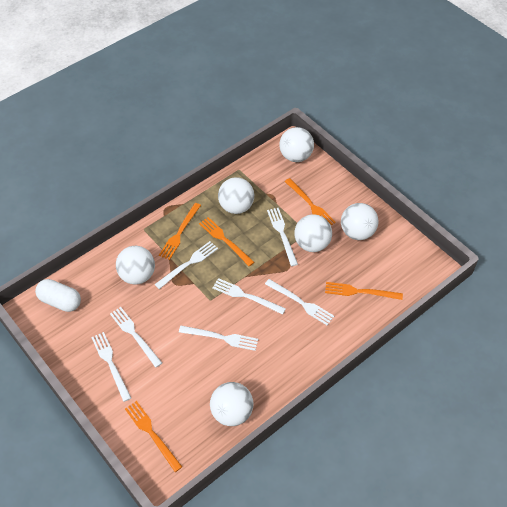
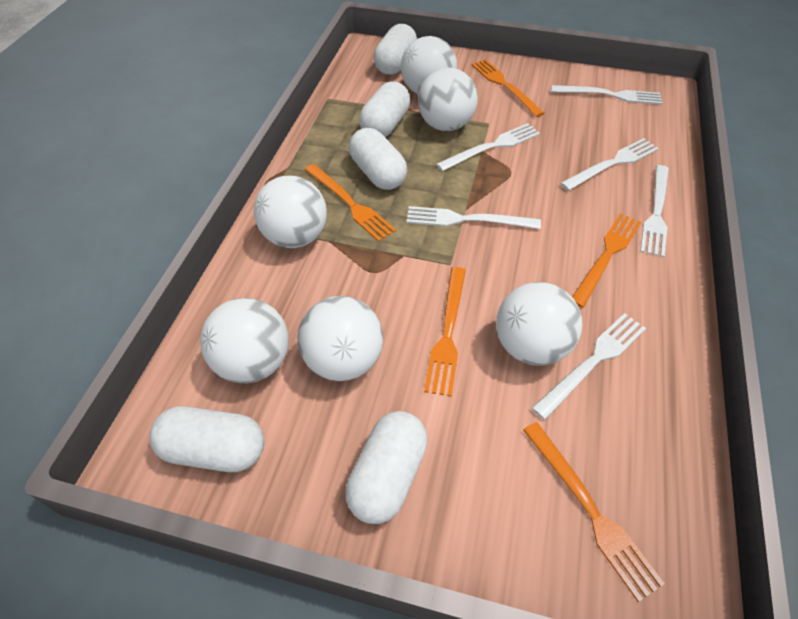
white capsule: 1 -> 5
white fork: 7 -> 6

